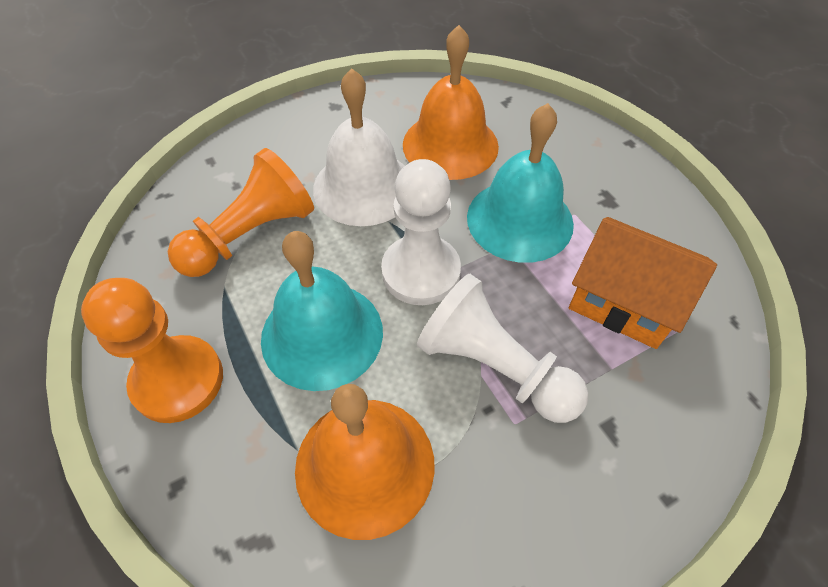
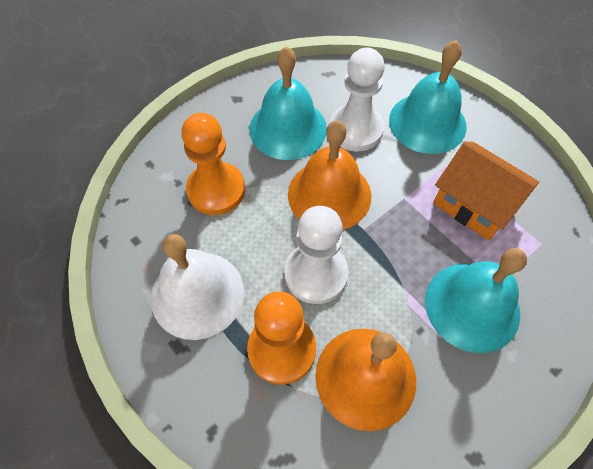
turquoise bell: 2 -> 3

